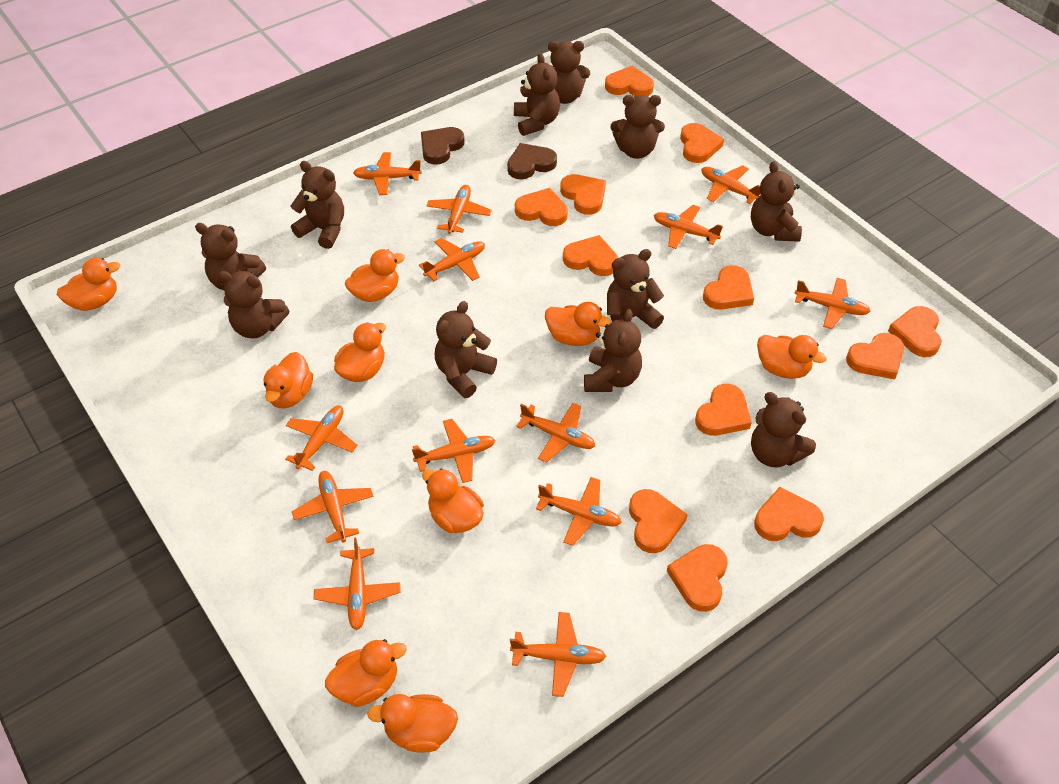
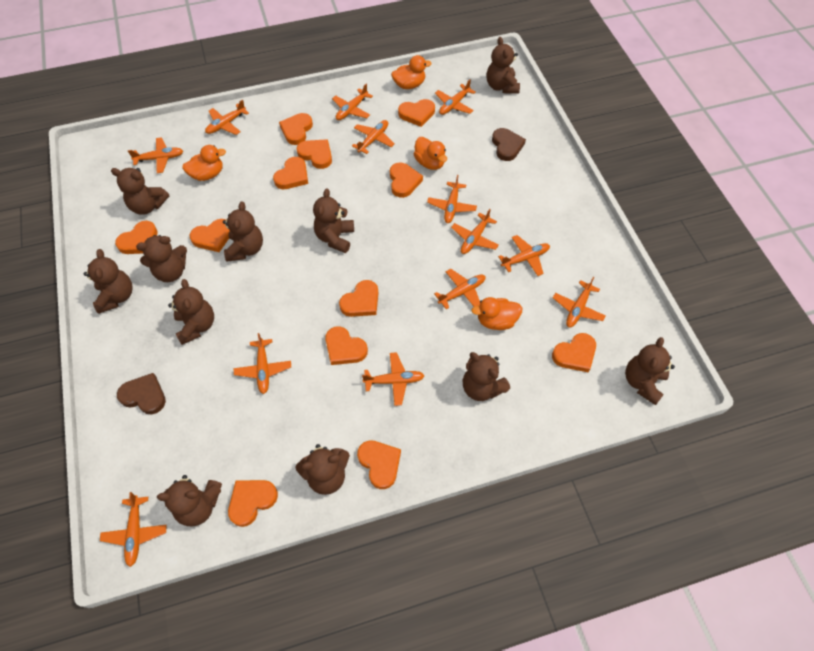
orange duck: 9 -> 4

